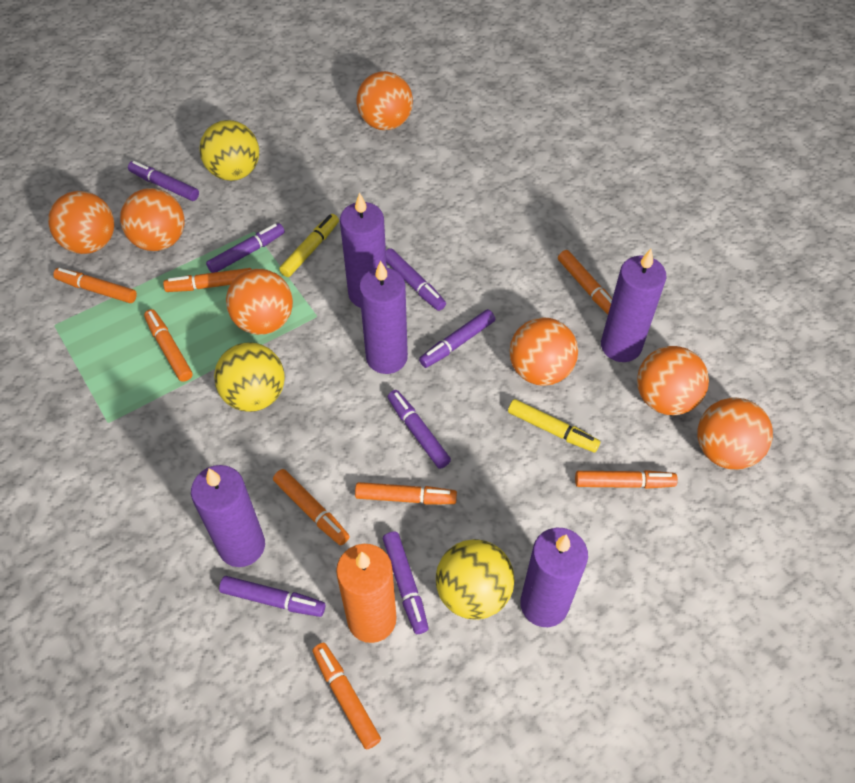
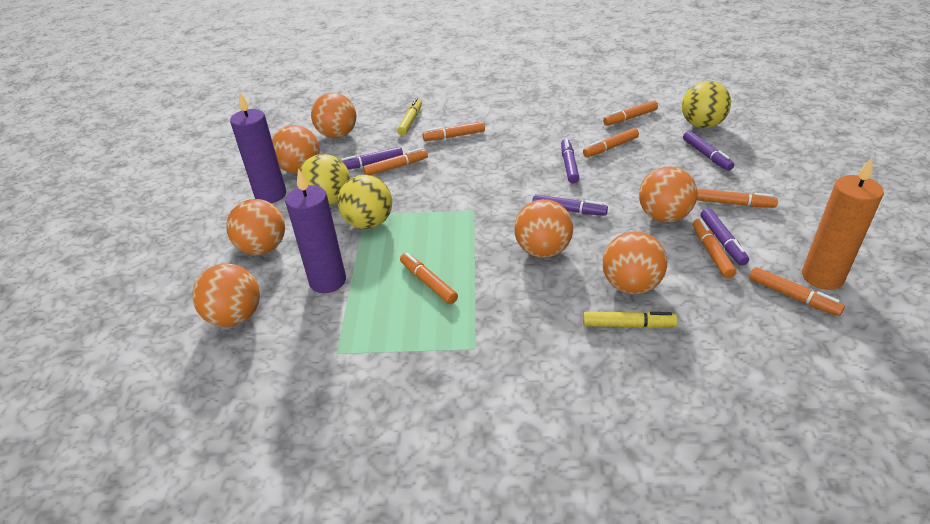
purple candle: 5 -> 2
purple marker: 7 -> 5

